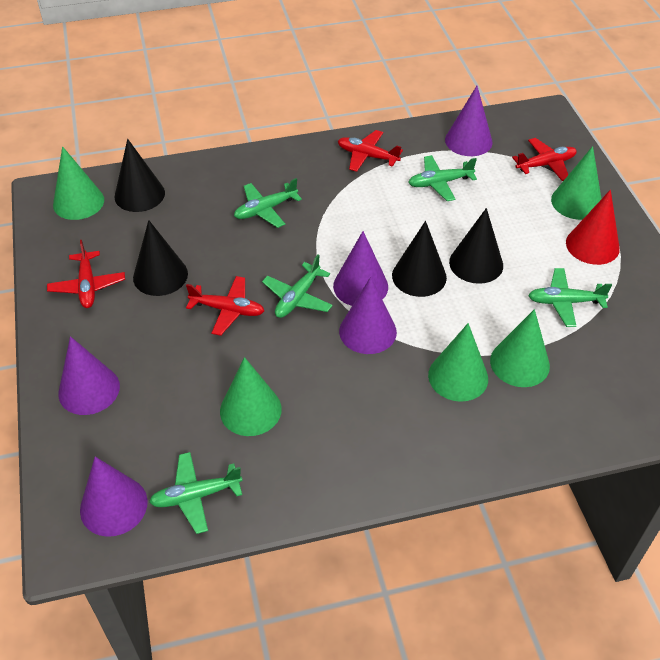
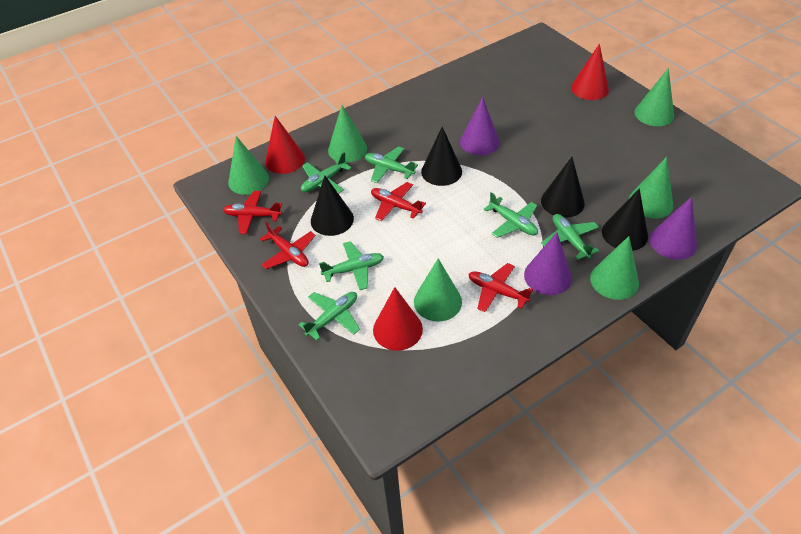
green cone: 5 -> 6
green plane: 5 -> 6
purple cone: 5 -> 3
red cone: 1 -> 3

